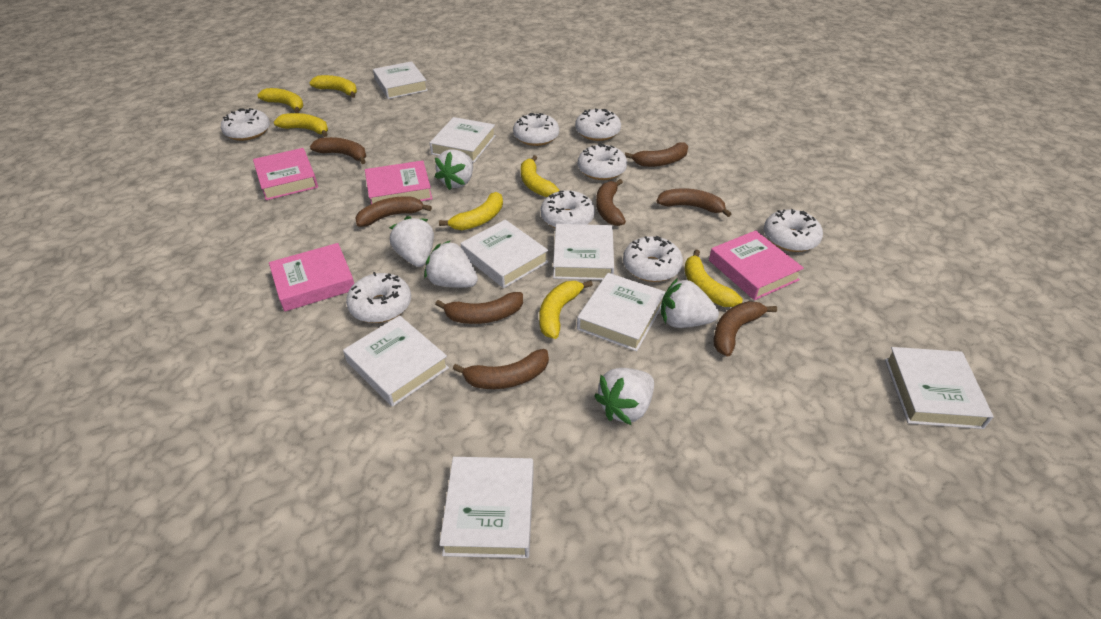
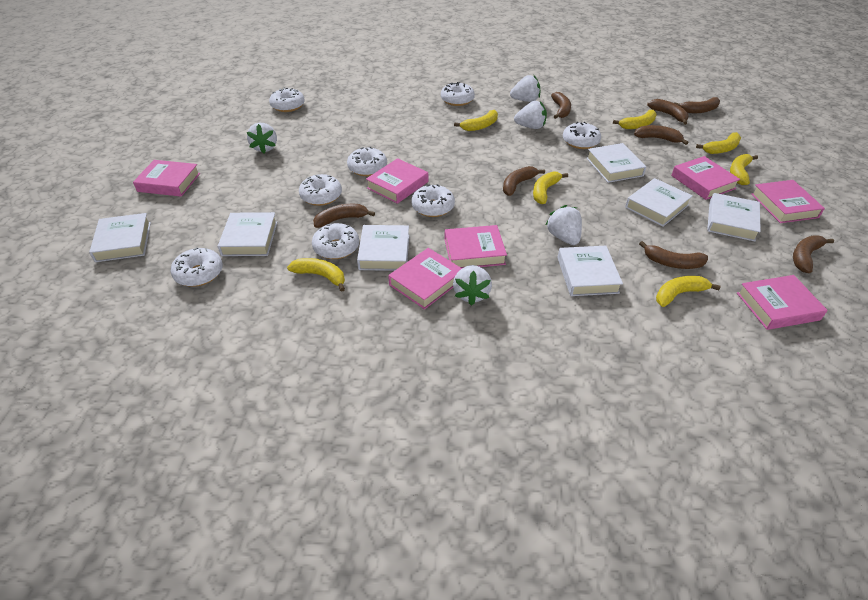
pink book: 4 -> 7
white book: 8 -> 7

